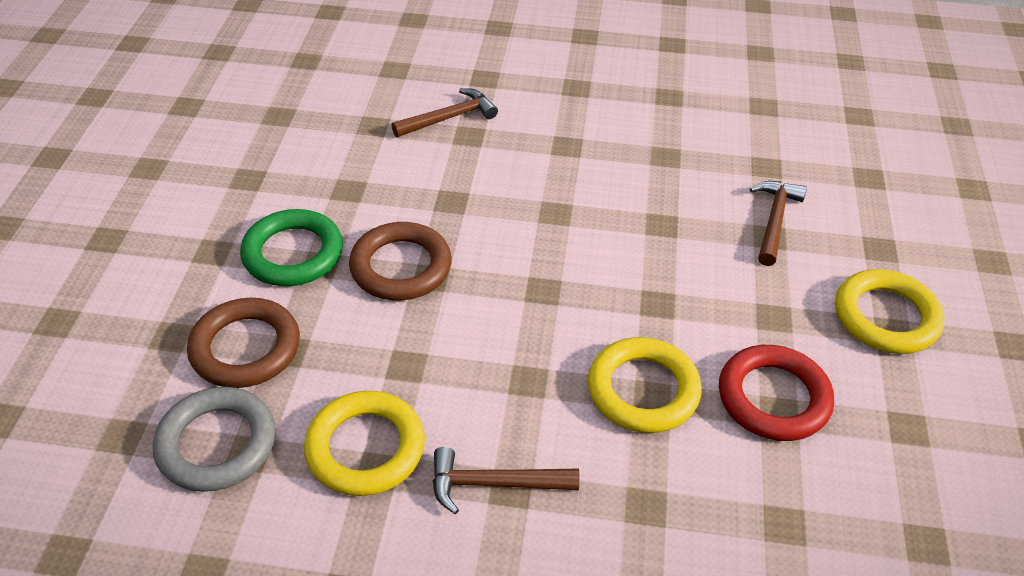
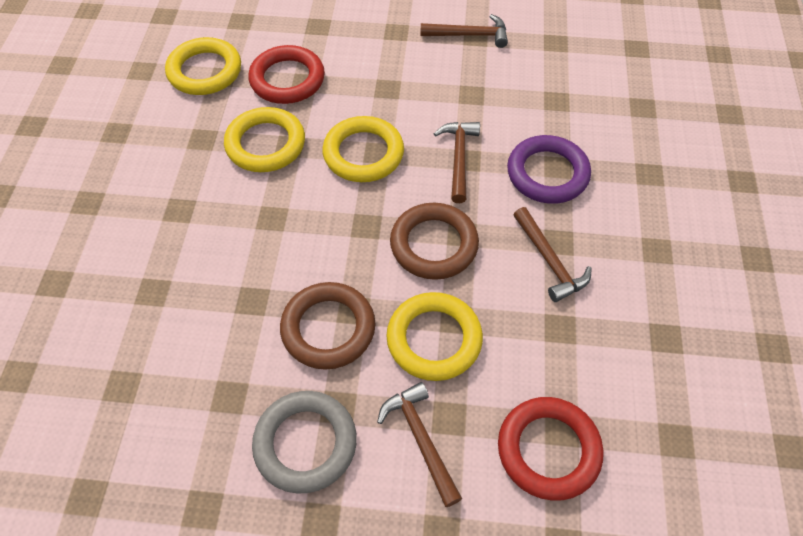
brown hammer: 3 -> 4
green ring: 1 -> 0
purple ring: 0 -> 1
red ring: 1 -> 2
yellow ring: 3 -> 4

